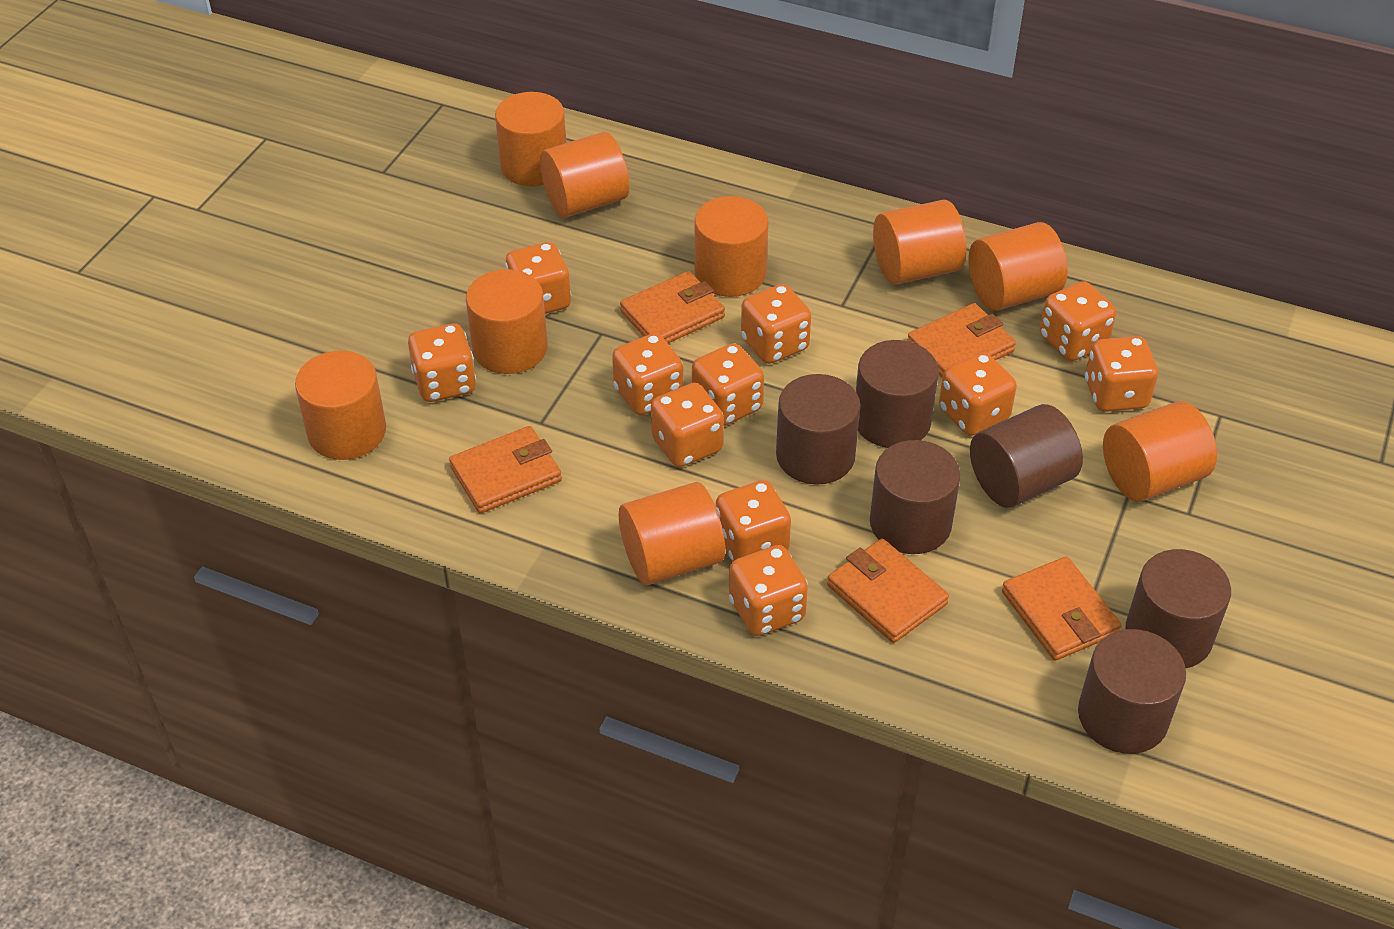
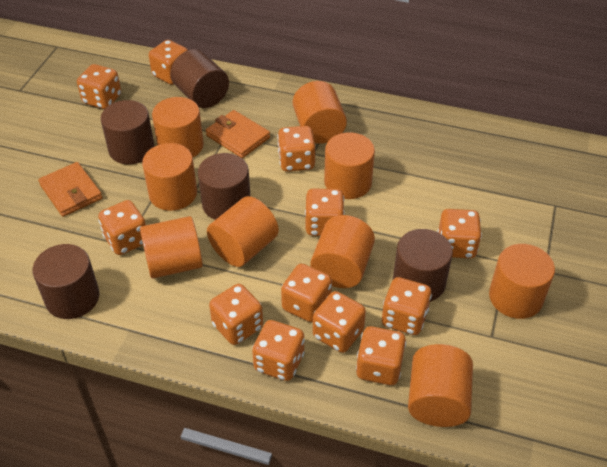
brown cylinder: 6 -> 5
orange dice: 11 -> 12
orange wallet: 5 -> 2

